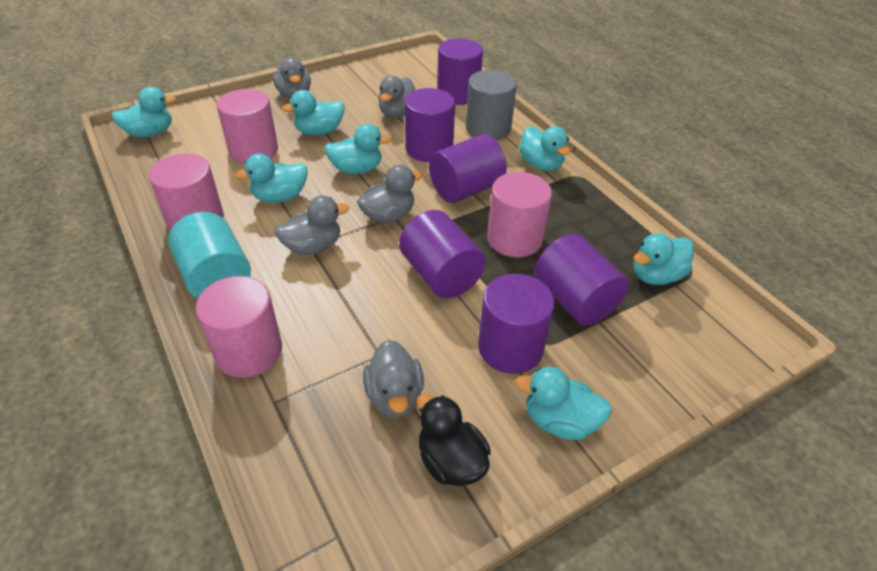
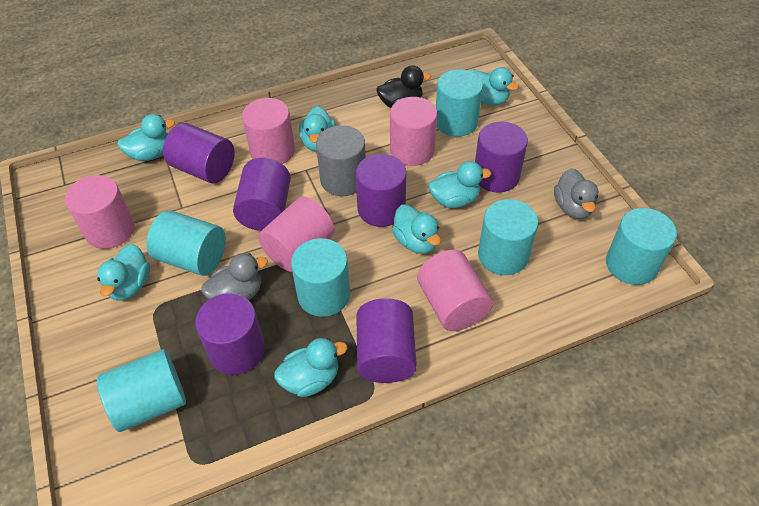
grey duck: 5 -> 2
pink cylinder: 4 -> 5
turquoise cylinder: 1 -> 6

